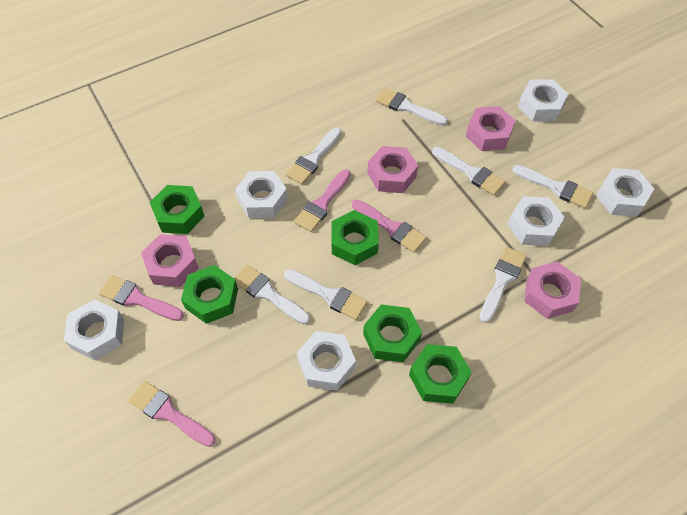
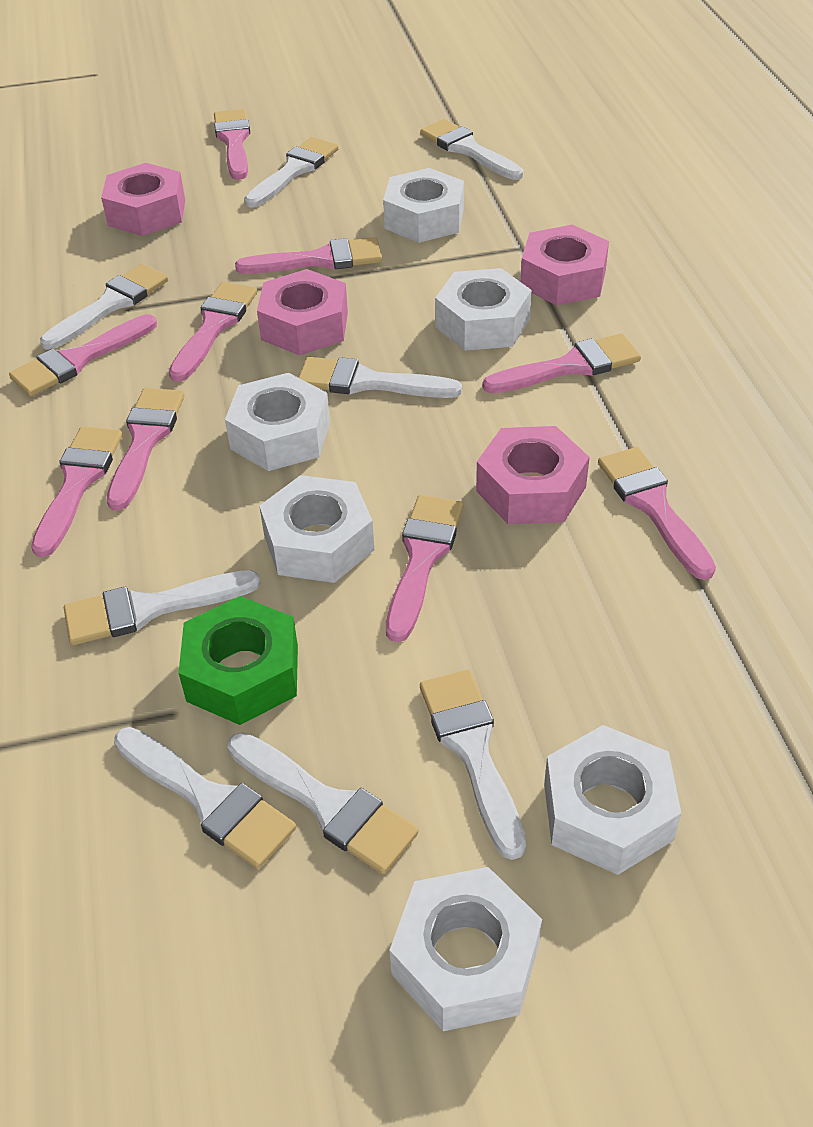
green nut: 5 -> 1
pink brush: 4 -> 9
white brush: 7 -> 8

